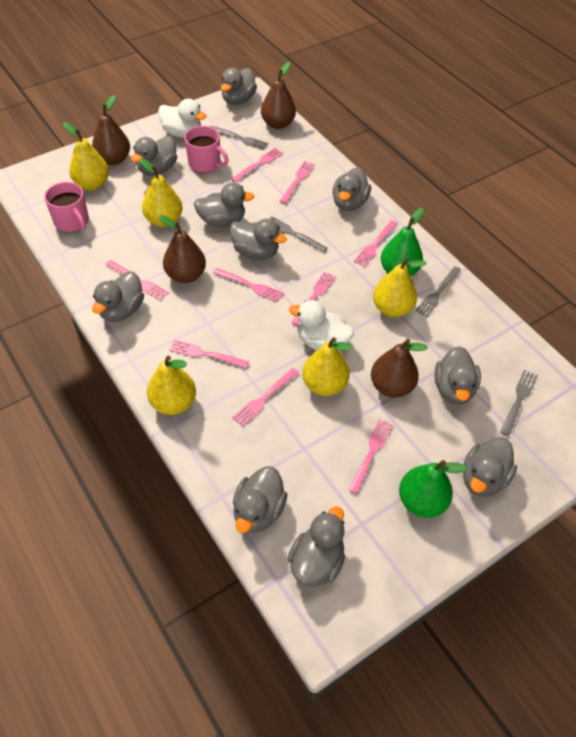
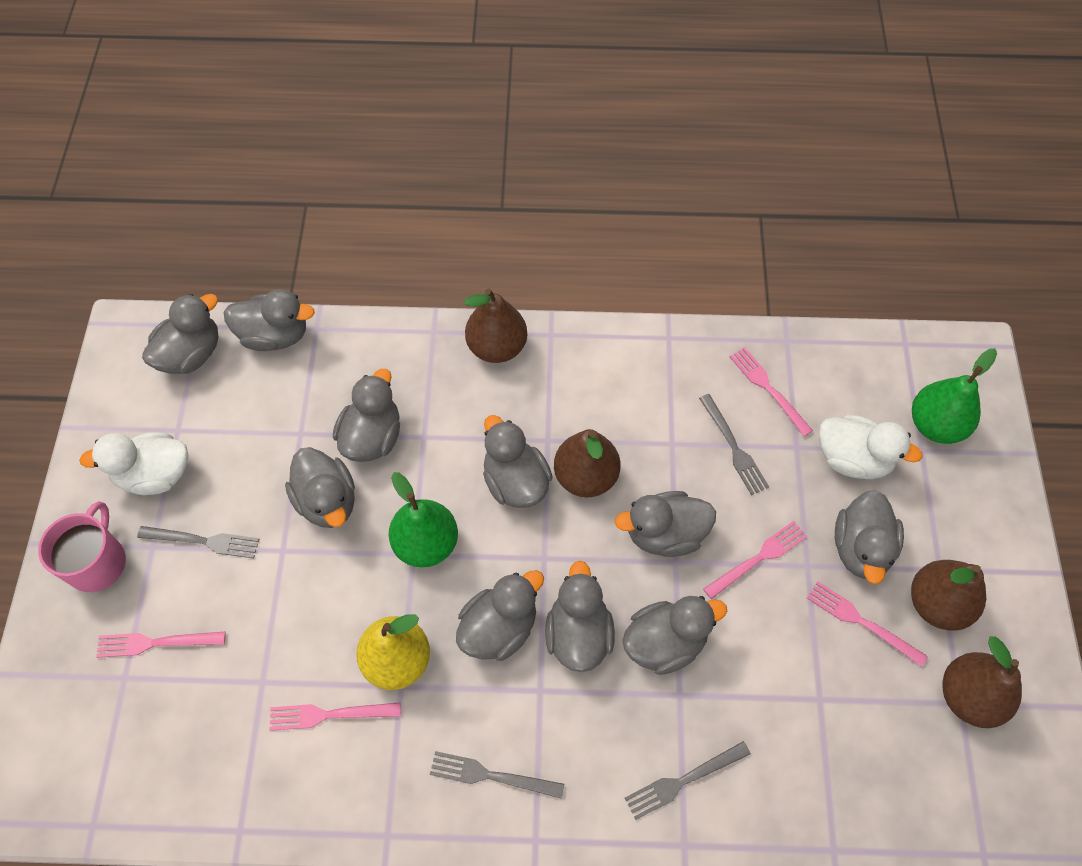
pink fork: 9 -> 5
pink mug: 2 -> 1
yellow pear: 5 -> 1

